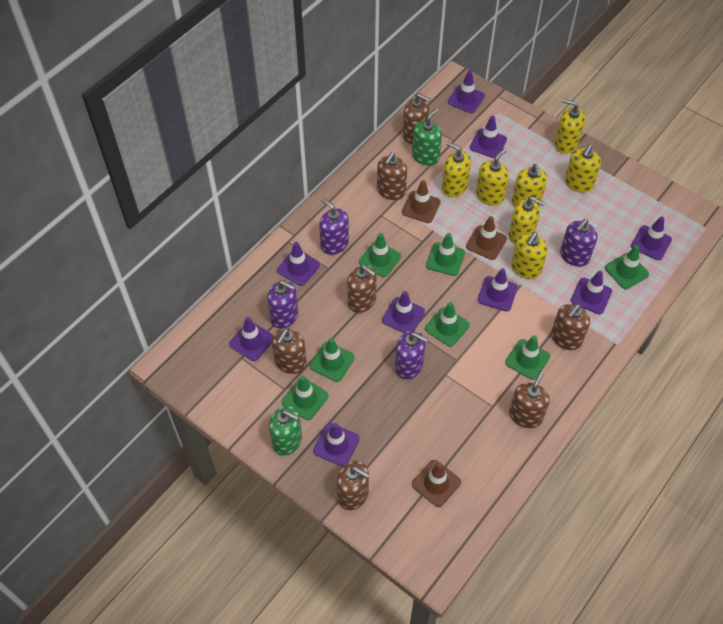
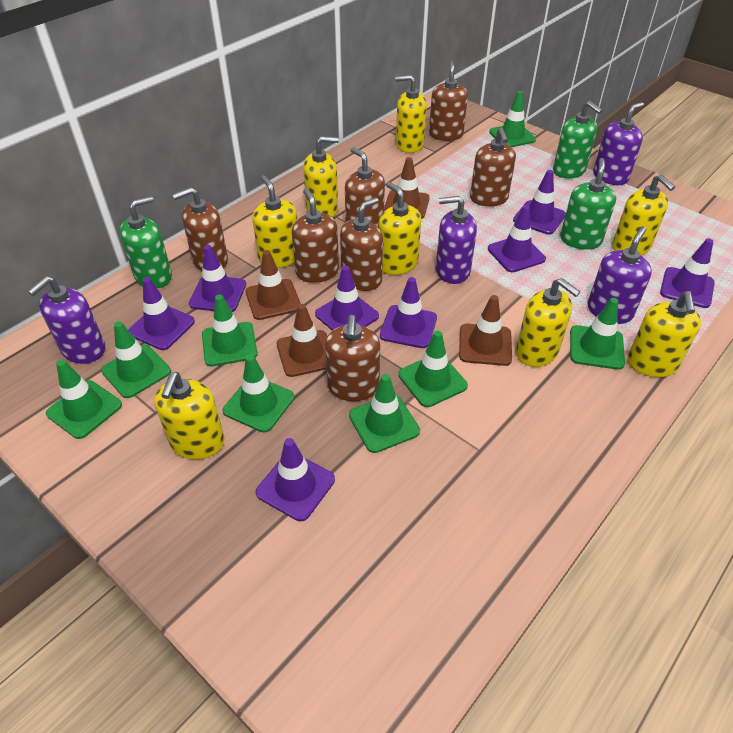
brown traffic cone: 3 -> 4
green soap dispenser: 2 -> 3
green traffic cone: 7 -> 8
purple traffic cone: 9 -> 8
yellow soap dispenser: 7 -> 8

